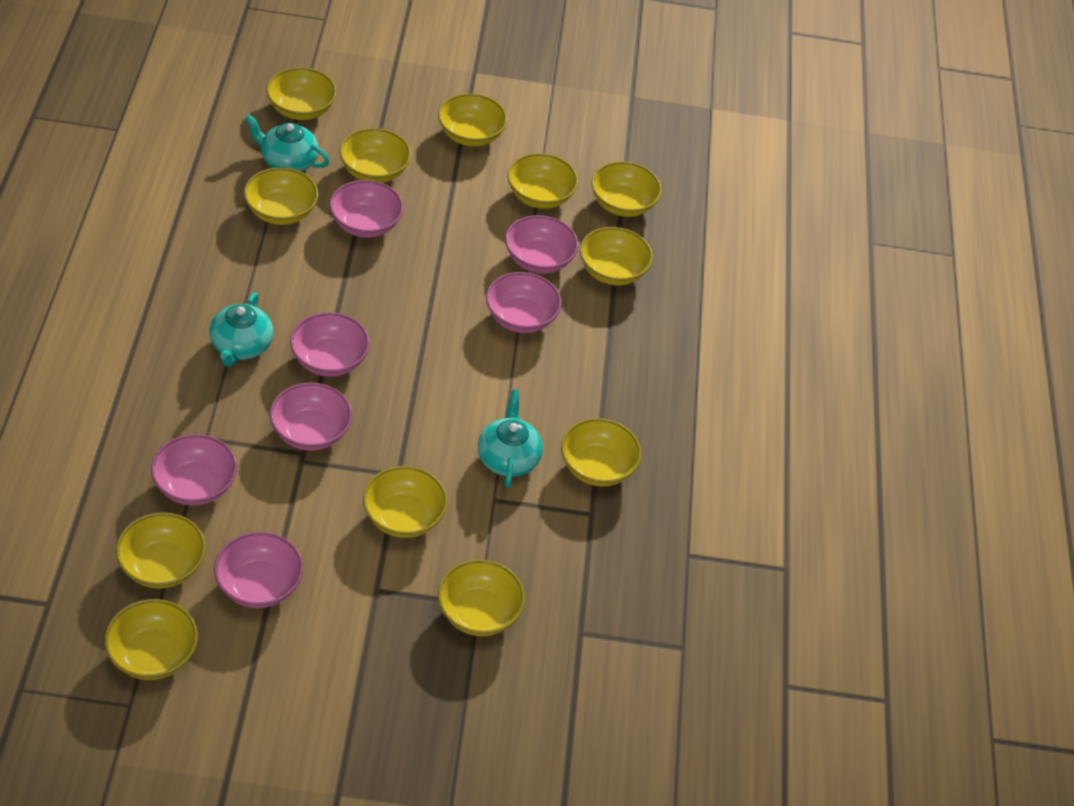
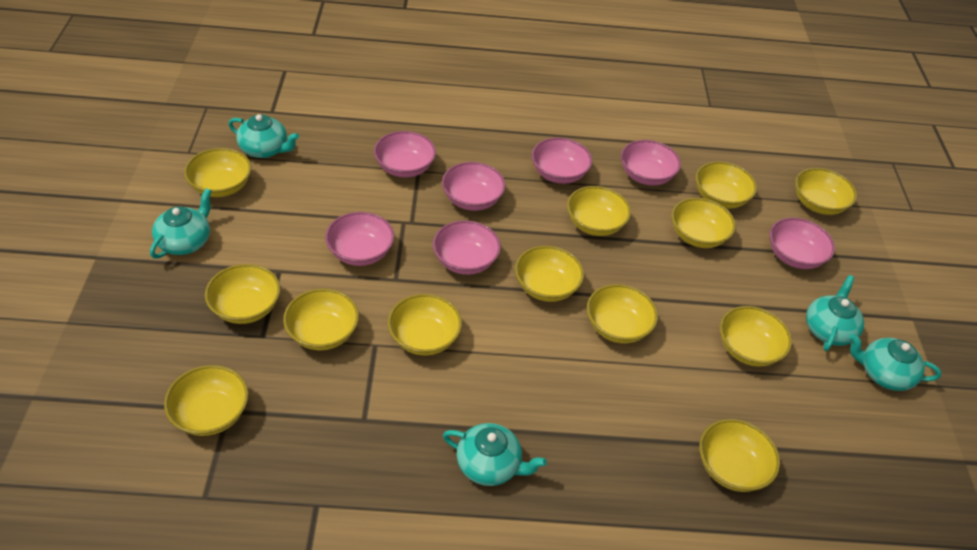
turquoise teapot: 3 -> 5
yellow bowl: 12 -> 13

